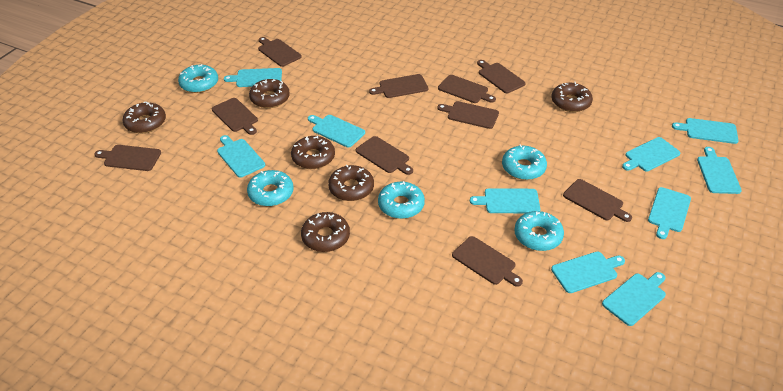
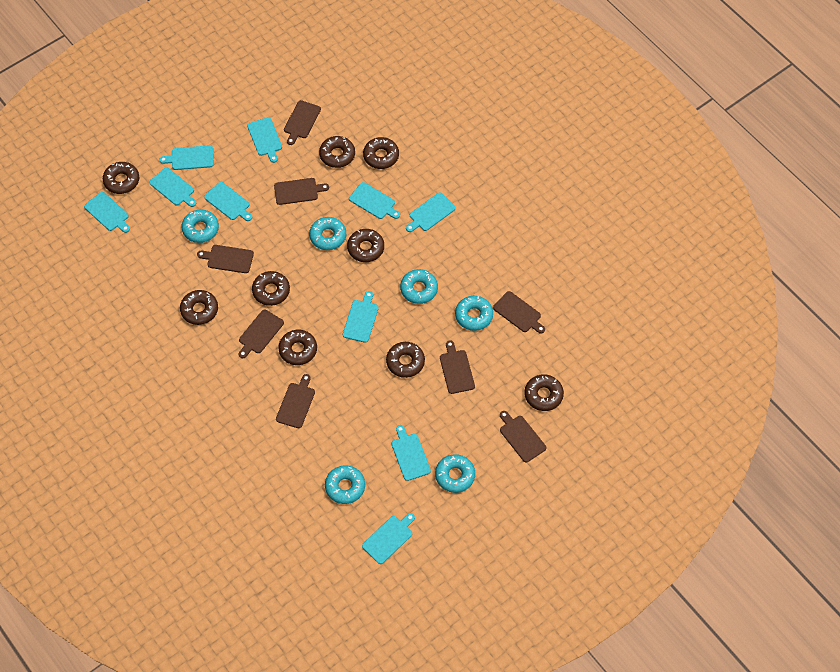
brown cutting board: 10 -> 8
brown donut: 6 -> 9
turquoise donut: 5 -> 6

